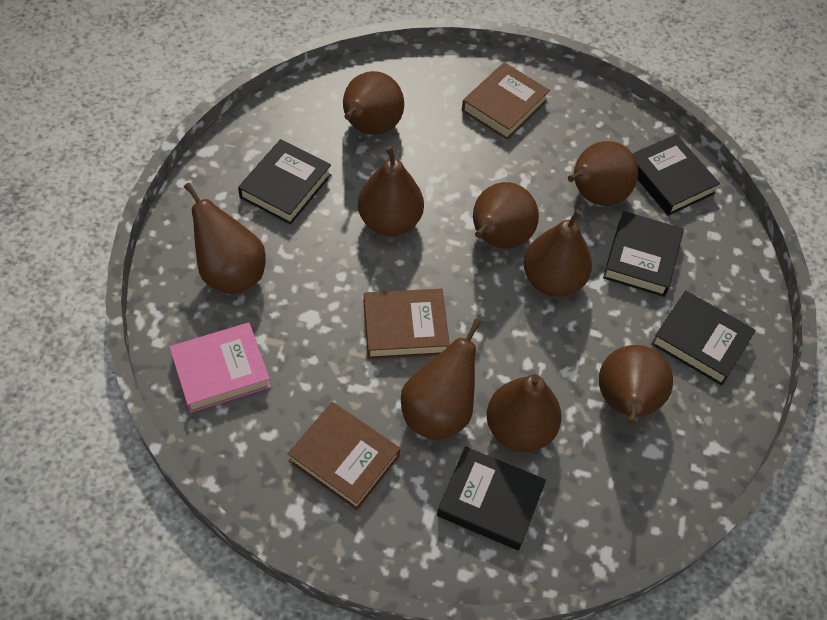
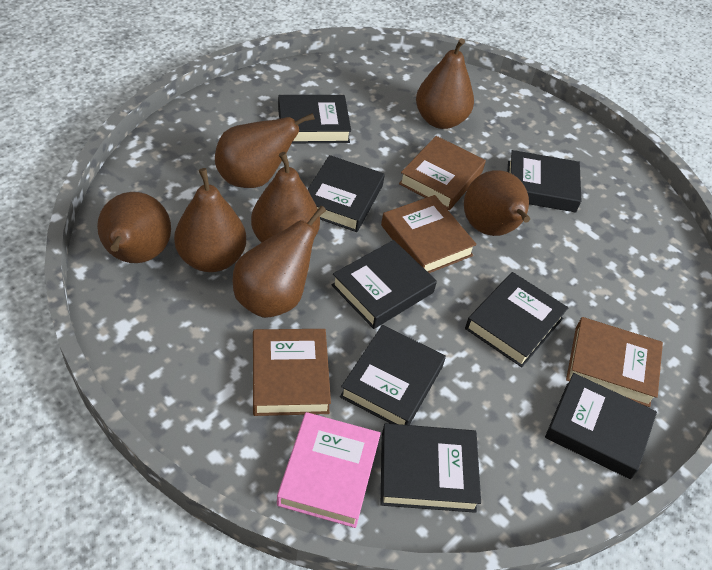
black book: 5 -> 8
brown book: 3 -> 4
brown pear: 9 -> 7

